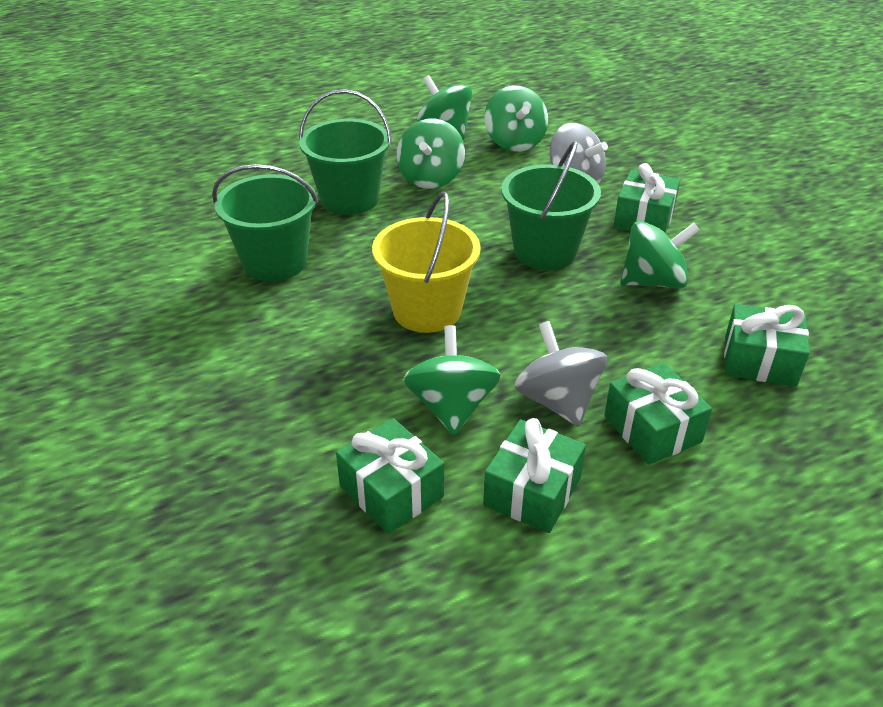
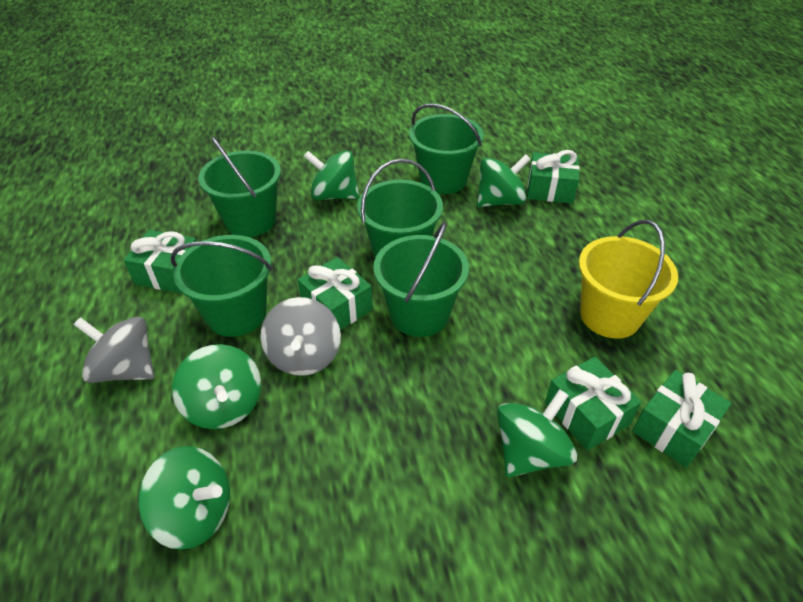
green bucket: 3 -> 5

